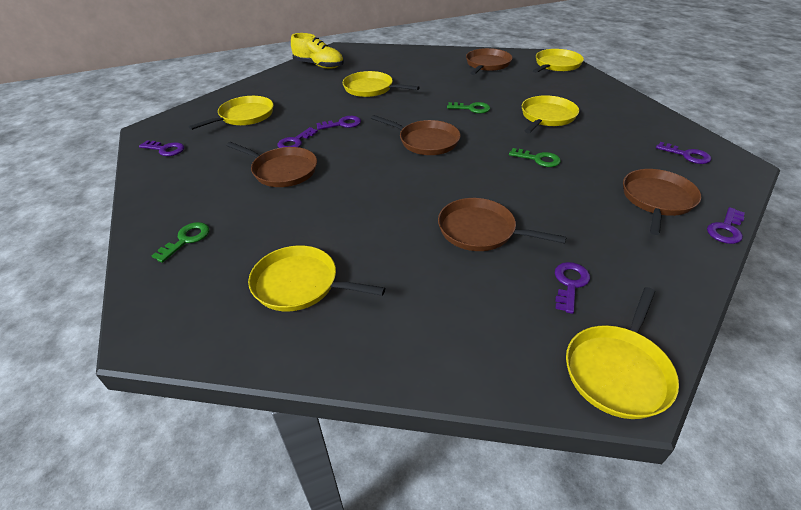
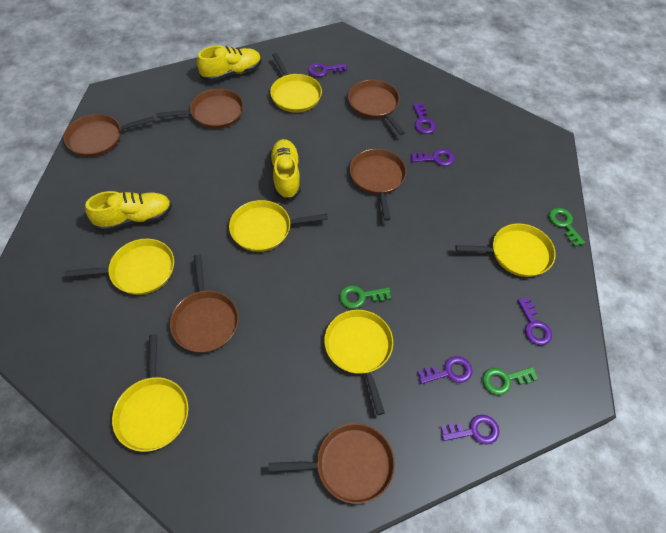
brown pan: 5 -> 6
yellow shoe: 1 -> 3

